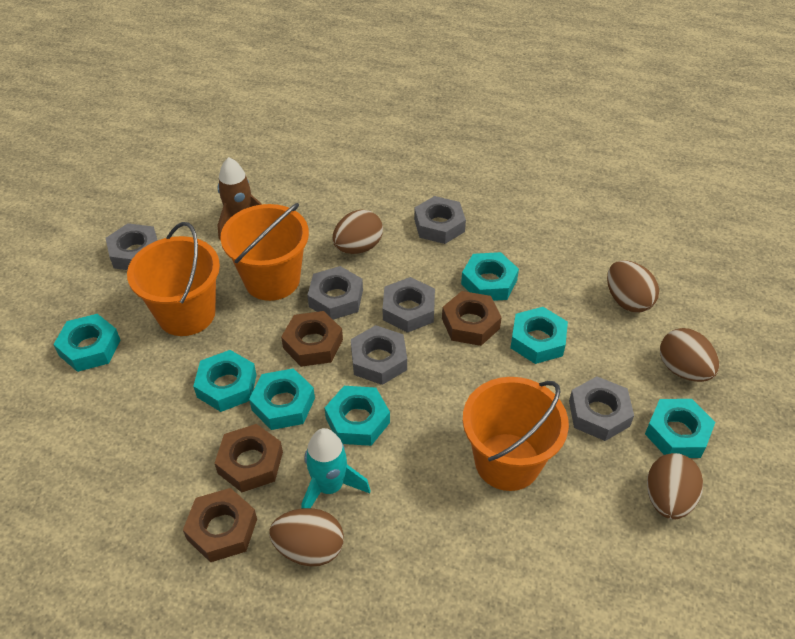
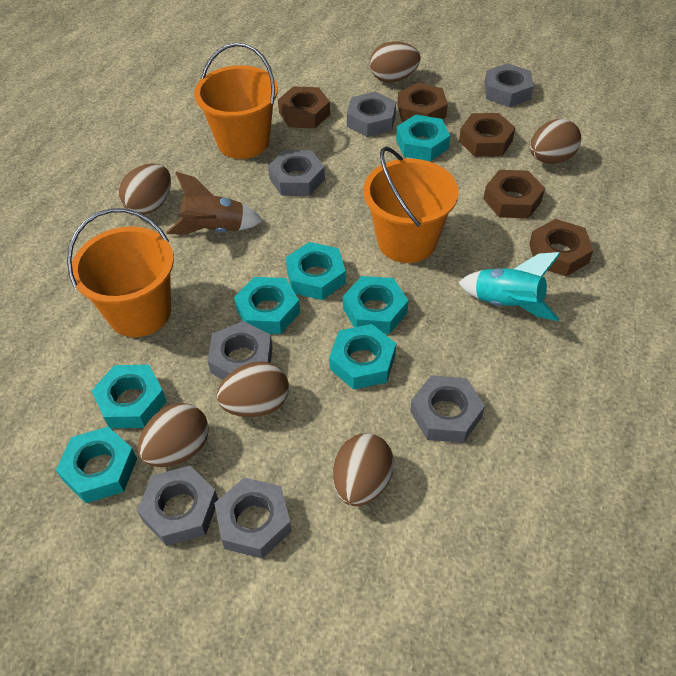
brown egg: 5 -> 6
brown nut: 4 -> 5
grey nut: 6 -> 7

